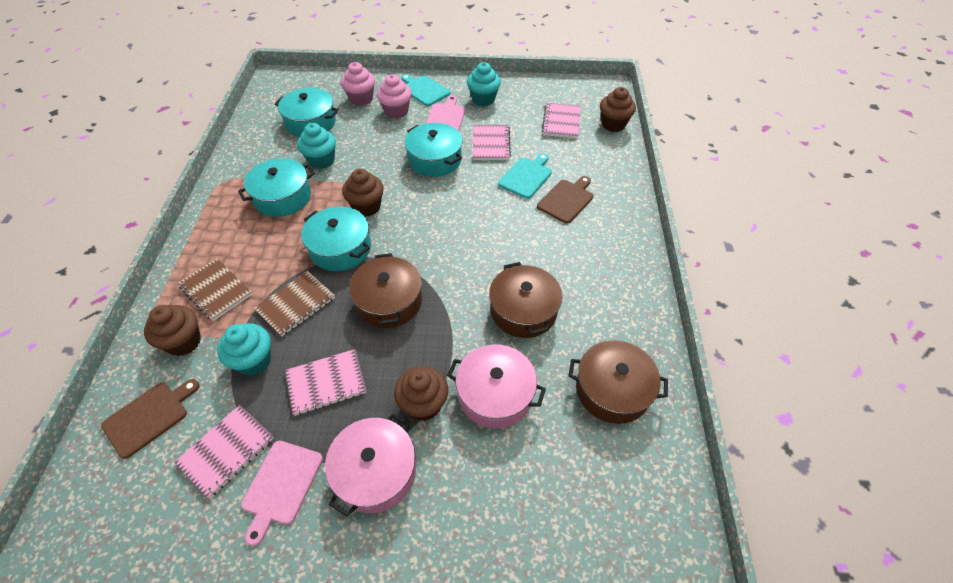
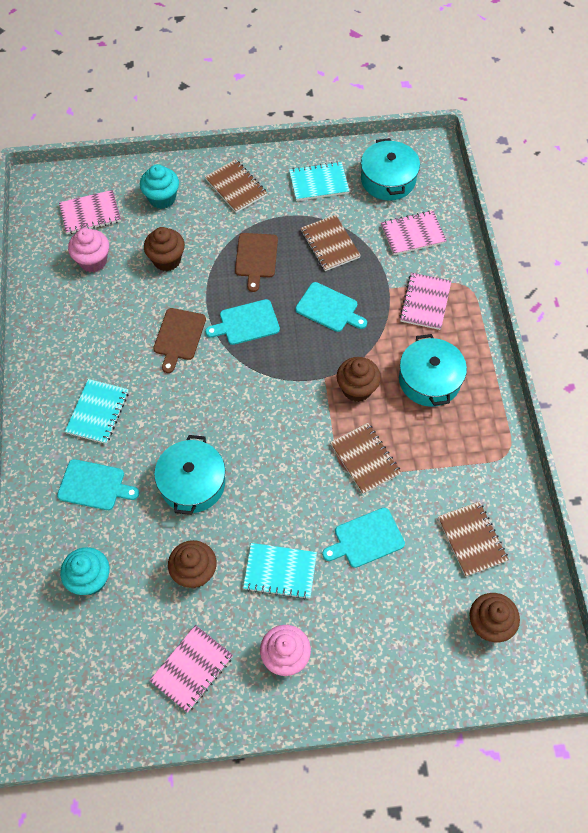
brown notebook: 2 -> 4
brown pot: 3 -> 0
pink cutting board: 2 -> 0
pink pot: 2 -> 0
turquoise cupcake: 3 -> 2
turquoise cutting board: 2 -> 4
turquoise notebook: 0 -> 3
turquoise pot: 4 -> 3

